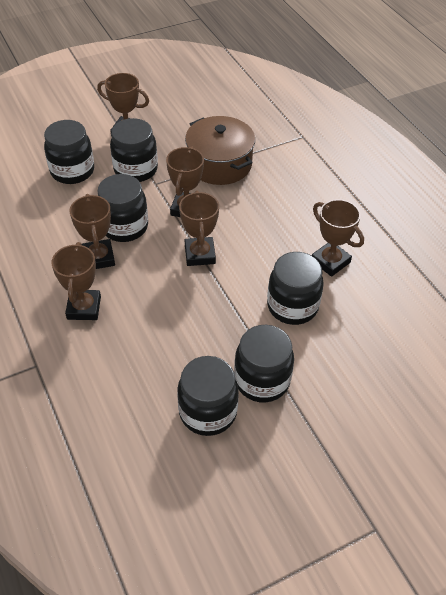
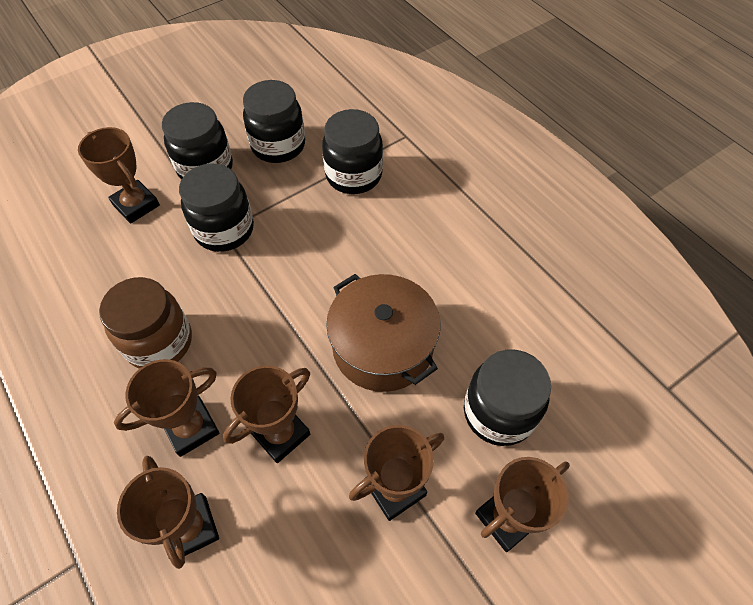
black jar: 6 -> 5
brown jar: 0 -> 1

